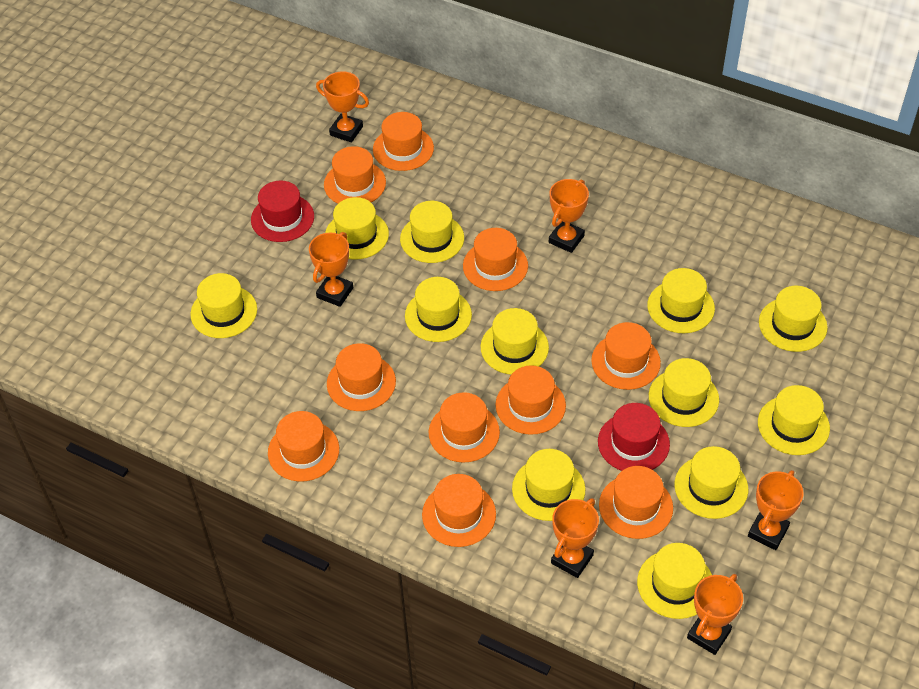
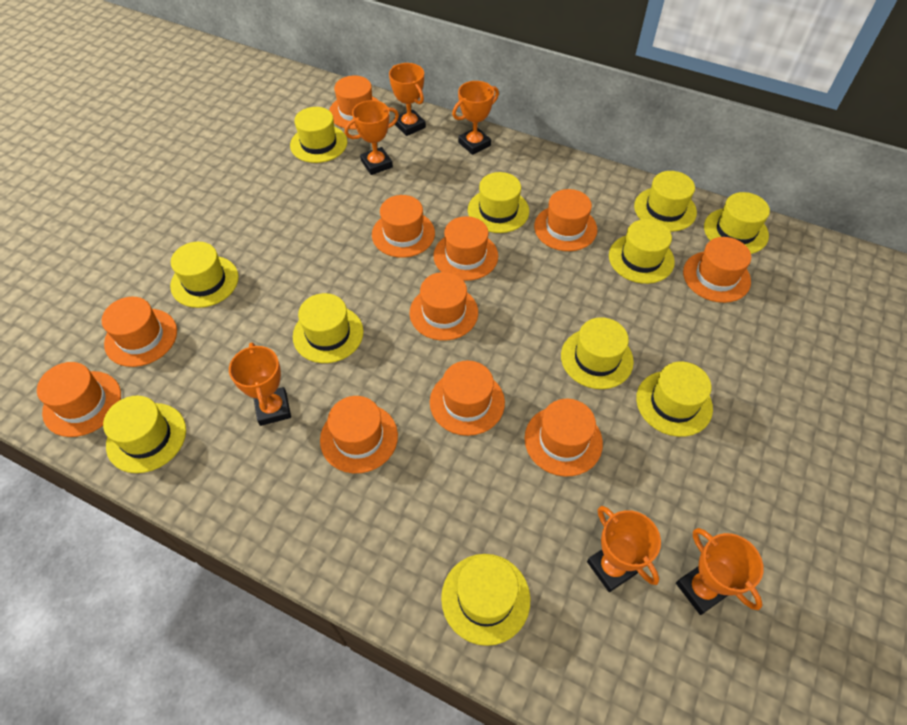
orange hat: 10 -> 11
red hat: 2 -> 0
yellow hat: 12 -> 11

